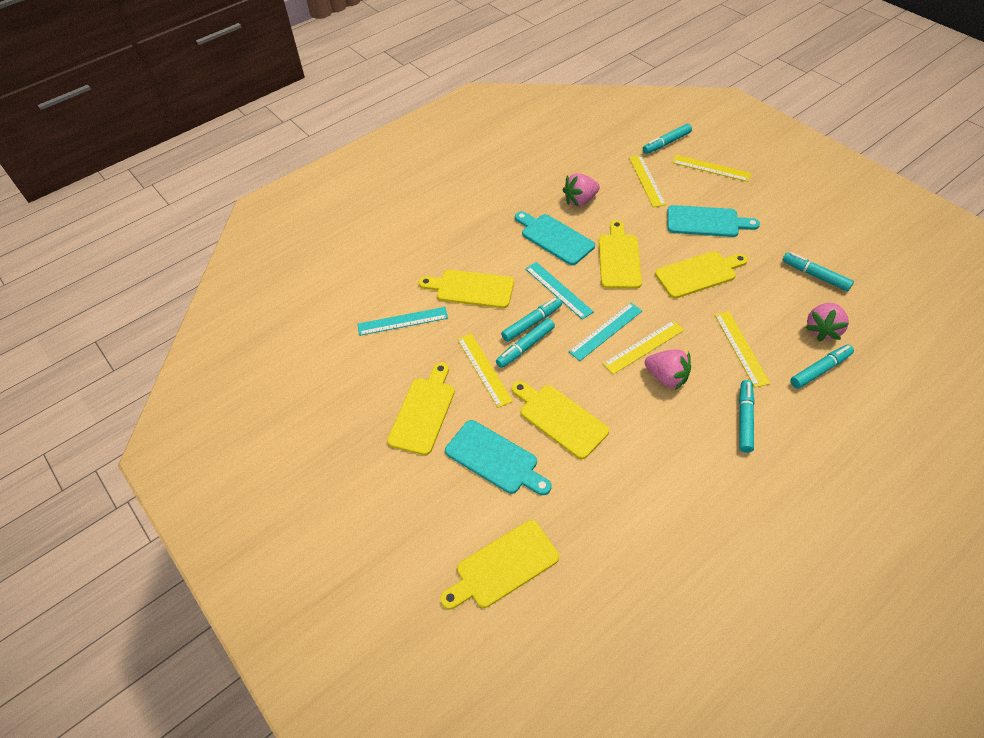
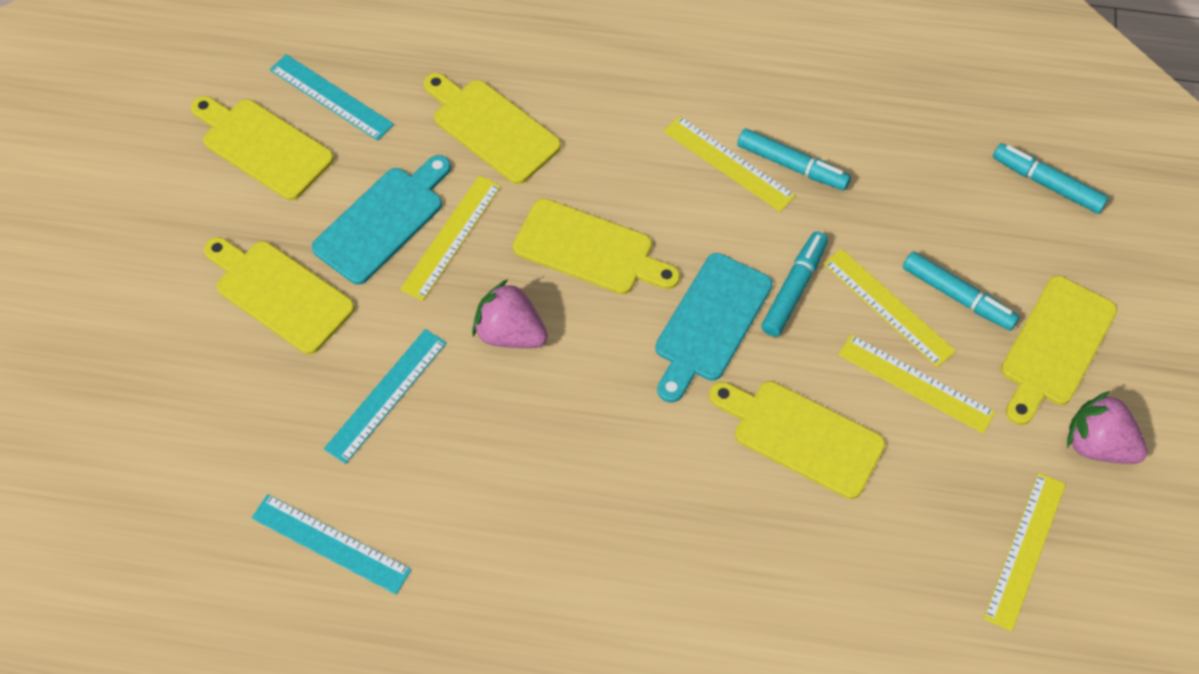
pink strawberry: 3 -> 2
turquoise cutting board: 3 -> 2
turquoise marker: 6 -> 4

